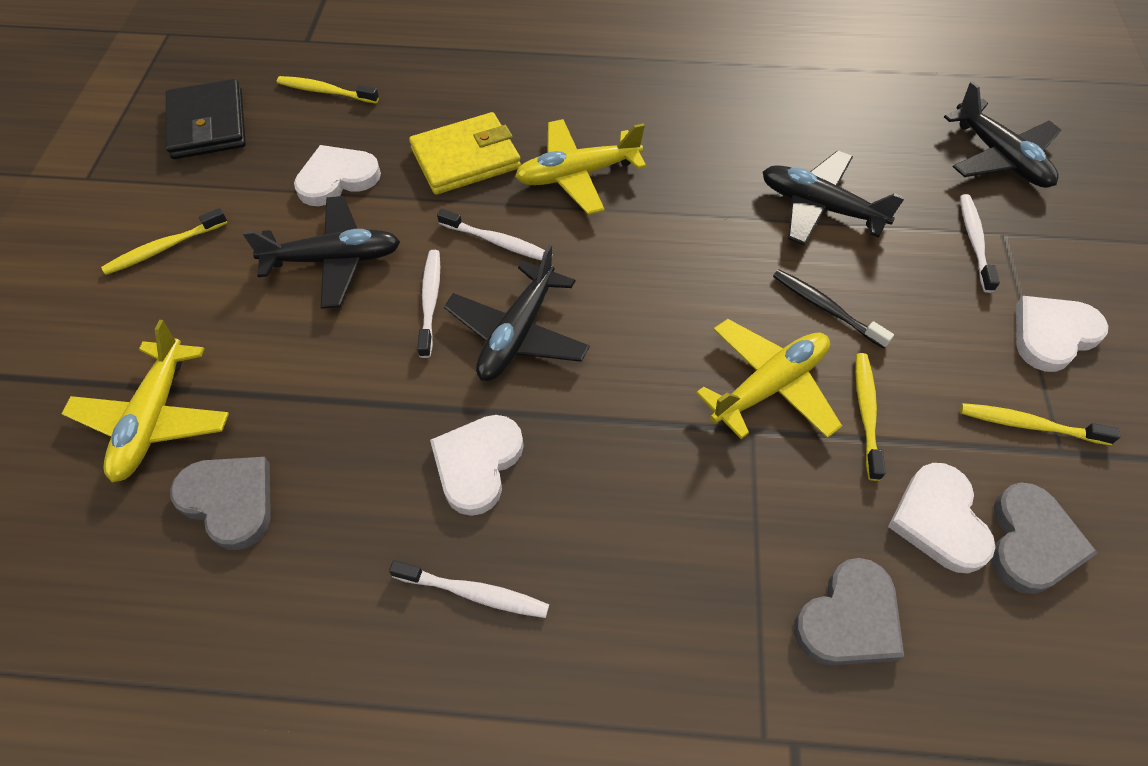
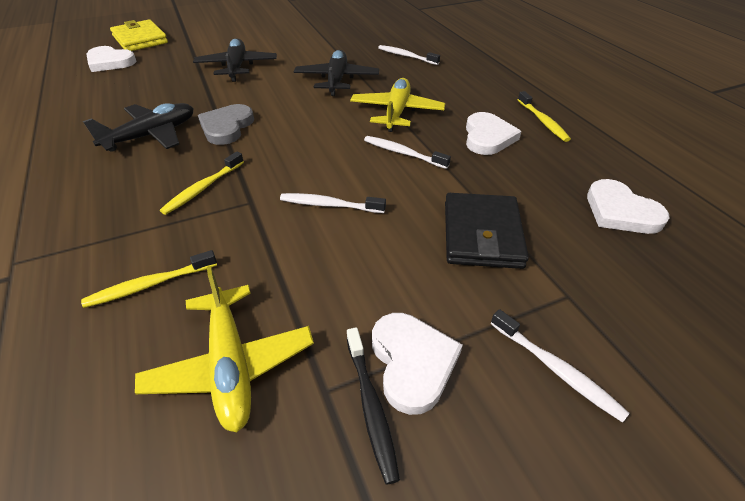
black plane: 4 -> 3
grey heart: 3 -> 1
yellow plane: 3 -> 2
yellow toothbrush: 4 -> 3

